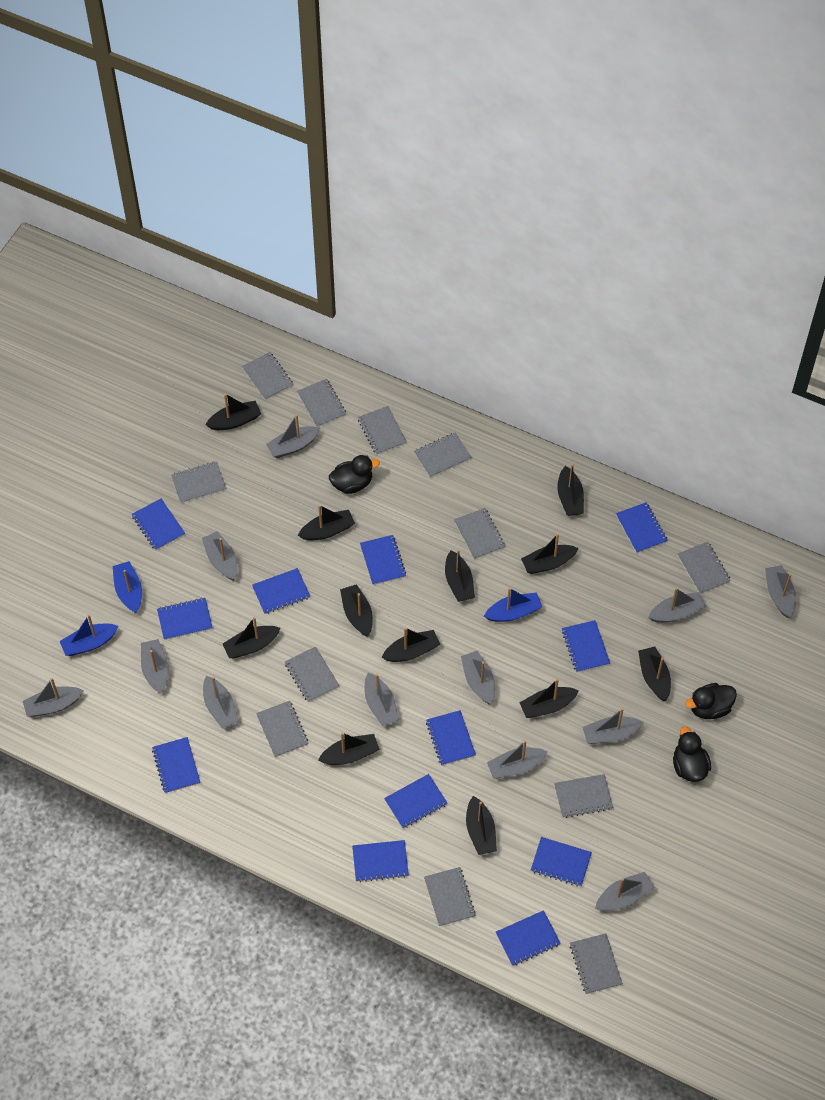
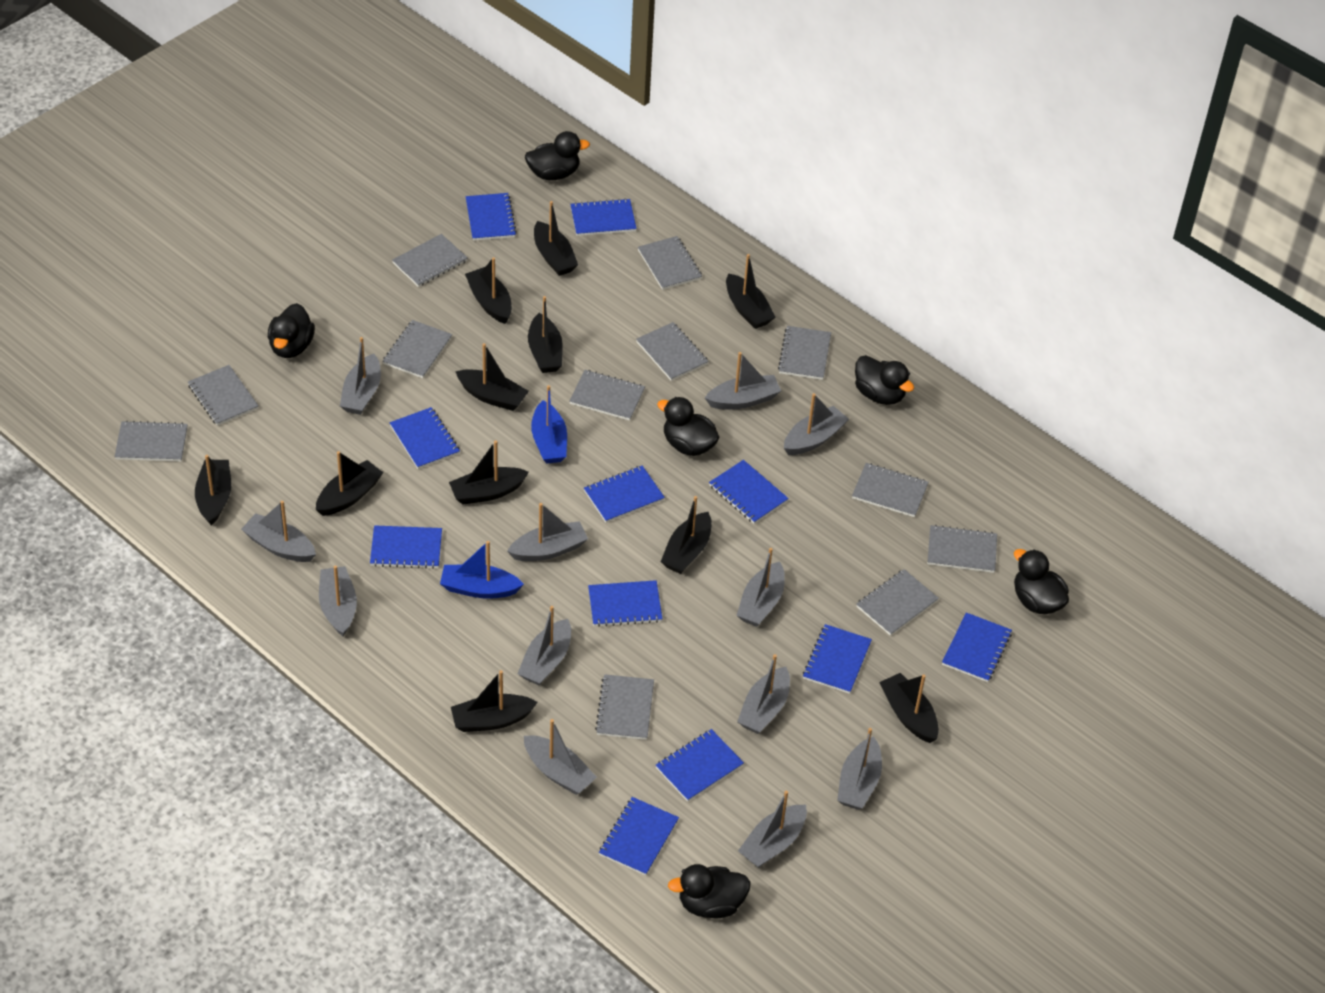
black boat: 12 -> 11
black duck: 3 -> 6
blue boat: 3 -> 2
blue notebook: 12 -> 11

